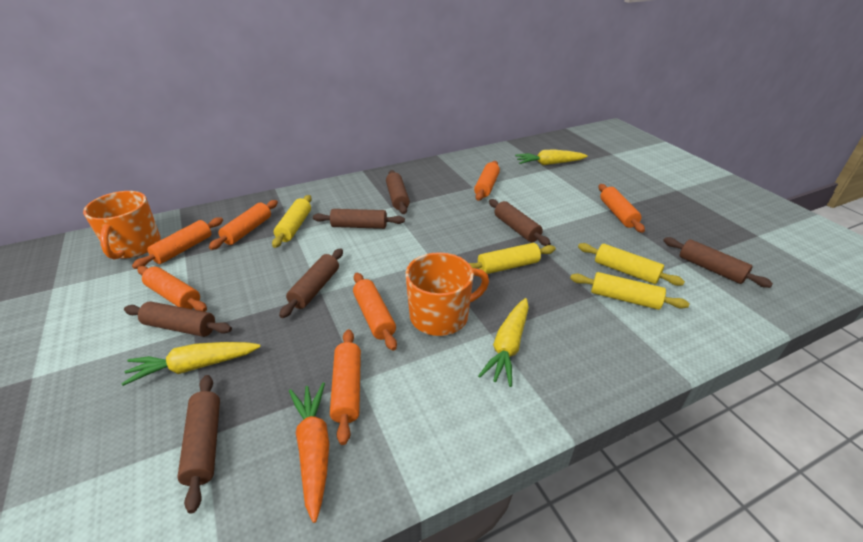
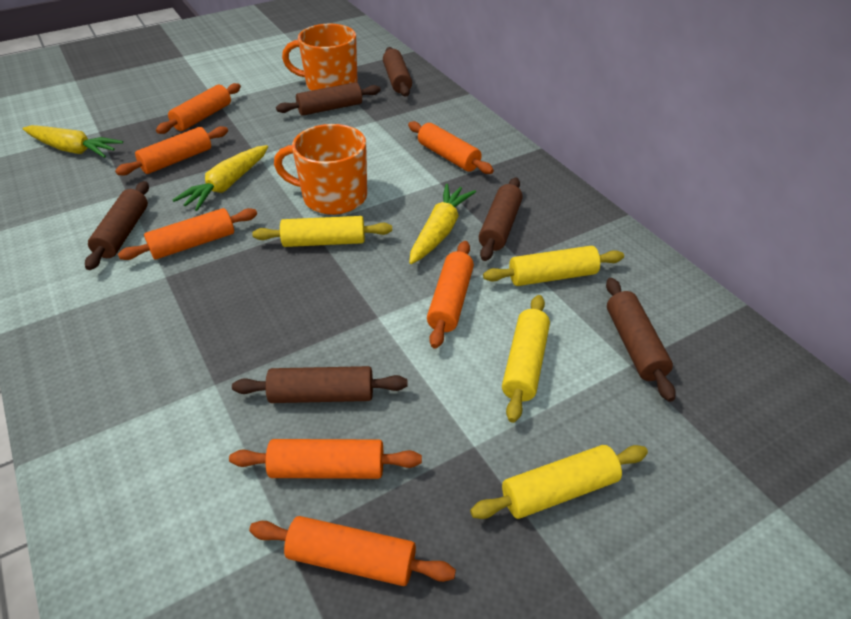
brown rolling pin: 7 -> 6
orange carrot: 1 -> 0

